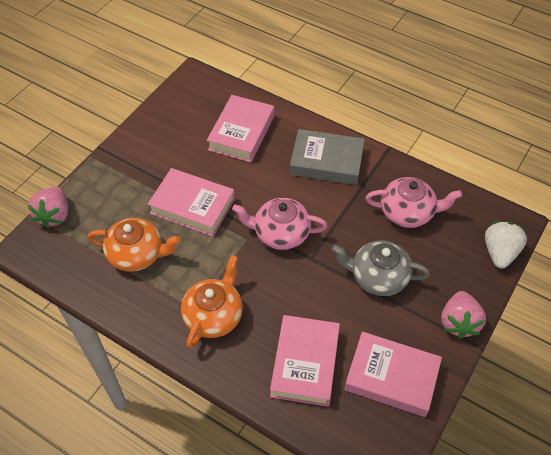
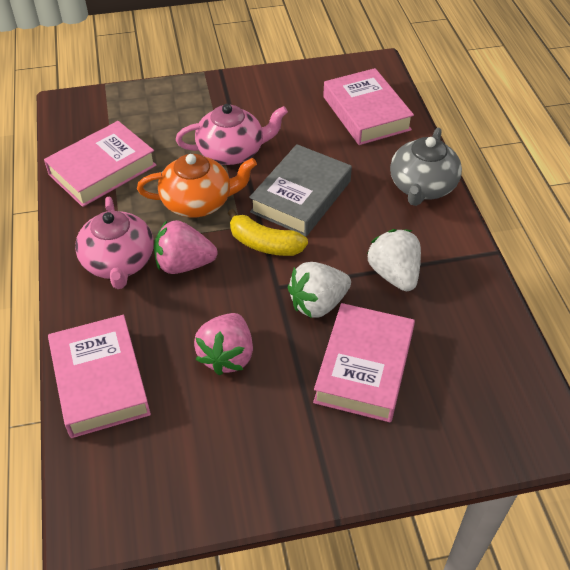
orange teapot: 2 -> 1
white strawberry: 1 -> 2
yellow banana: 0 -> 1

